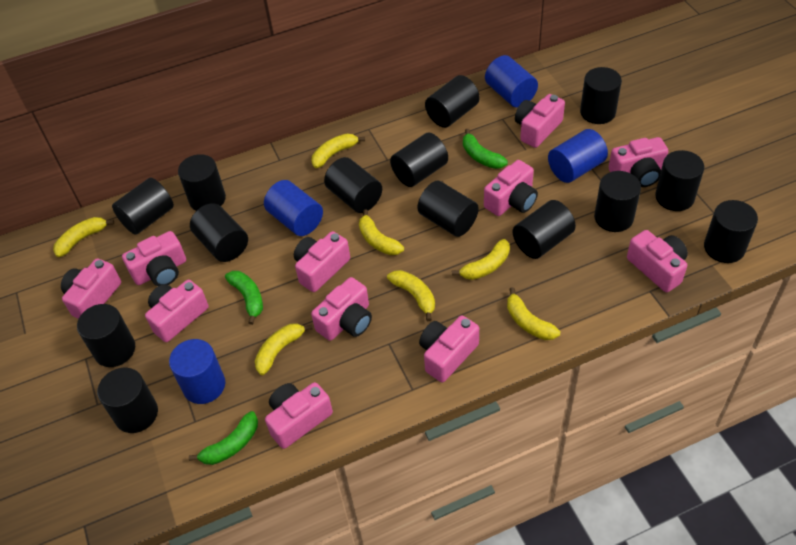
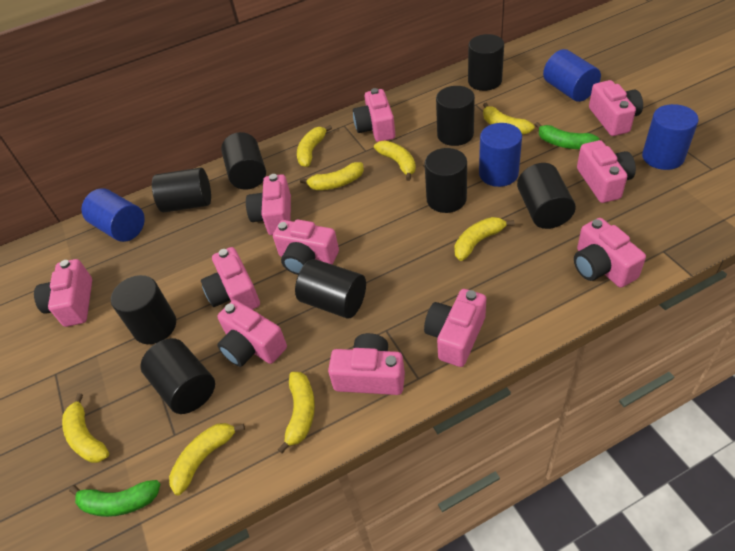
black cylinder: 14 -> 9
green banana: 3 -> 2
yellow banana: 7 -> 8

